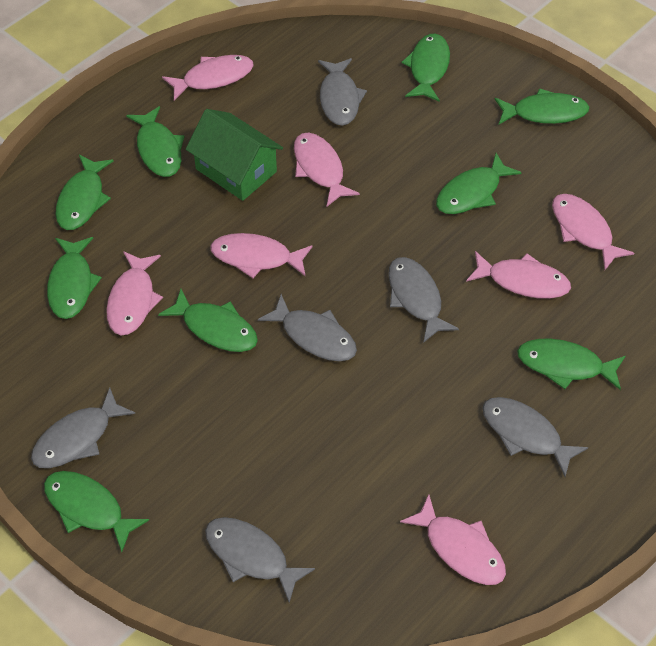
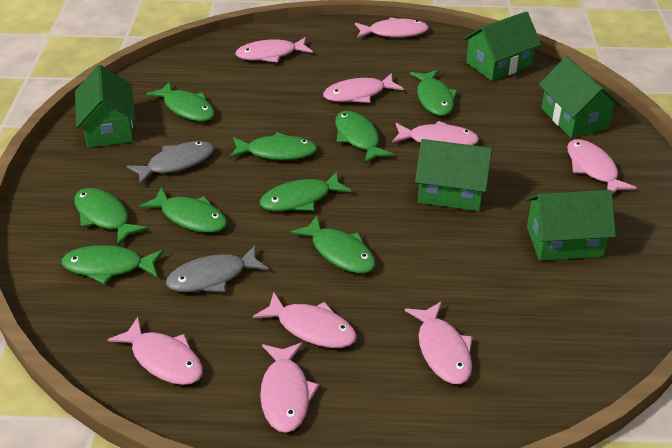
green house: 1 -> 5
grey fish: 6 -> 2
pink fish: 7 -> 9

